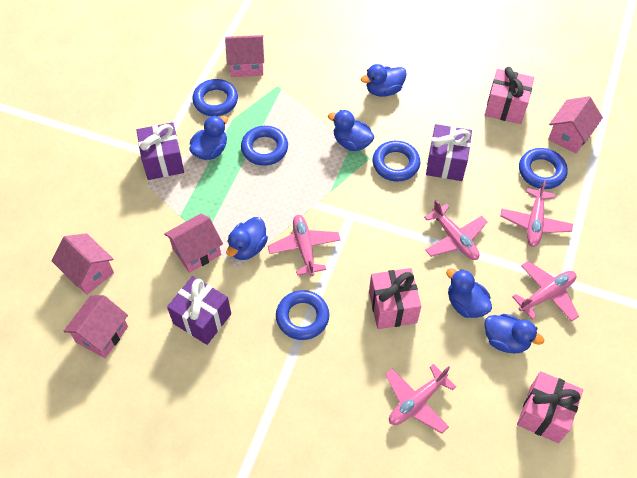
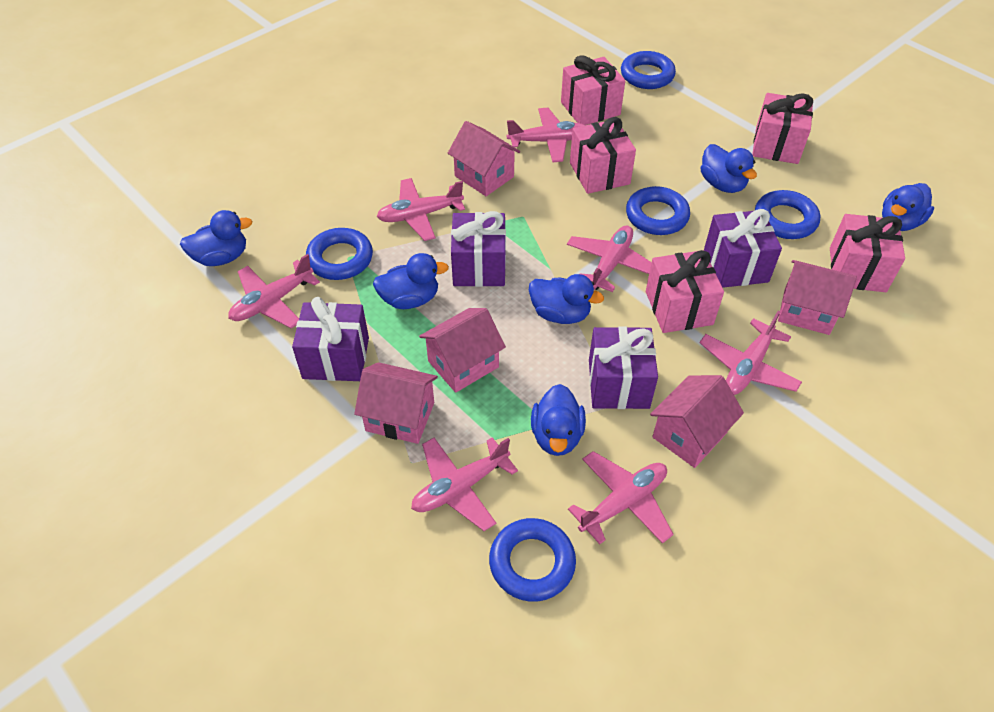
pink gift: 3 -> 5
pink plane: 5 -> 7
purple gift: 3 -> 4

